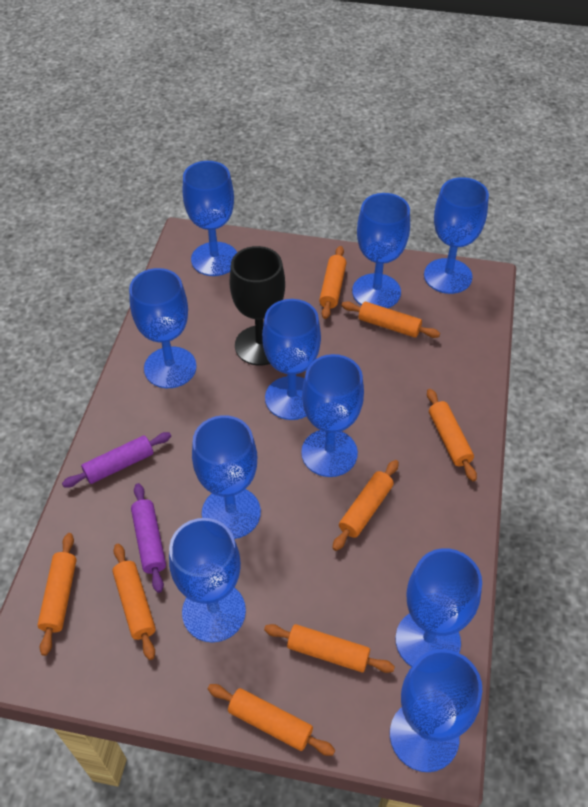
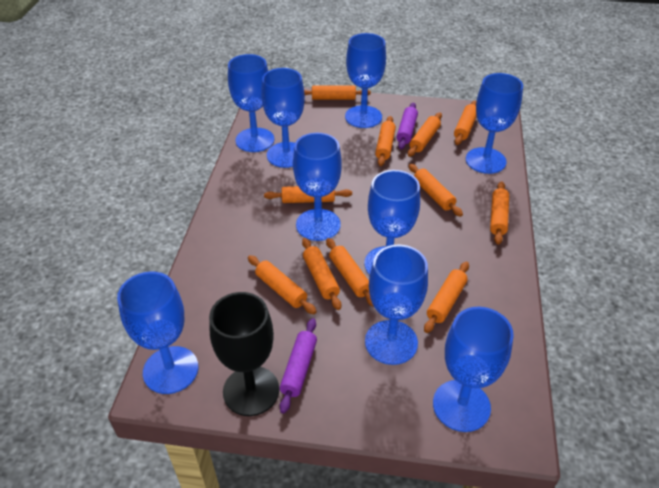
blue goblet: 10 -> 9
orange rolling pin: 8 -> 11

